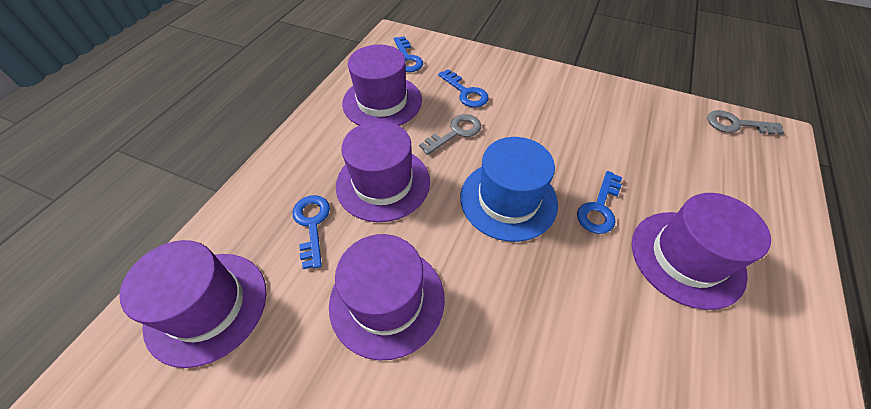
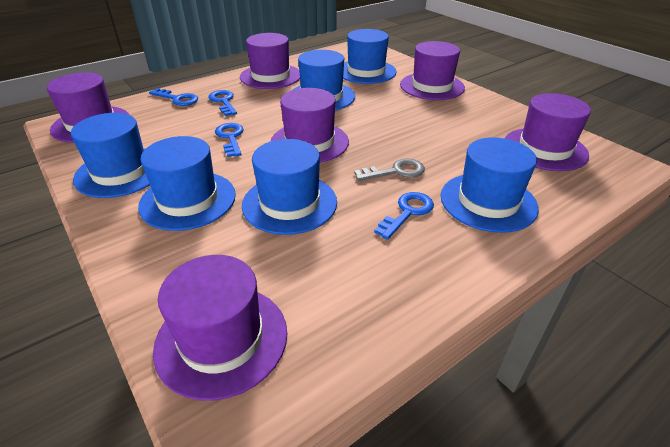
blue hat: 1 -> 6
grey key: 2 -> 1
purple hat: 5 -> 6

